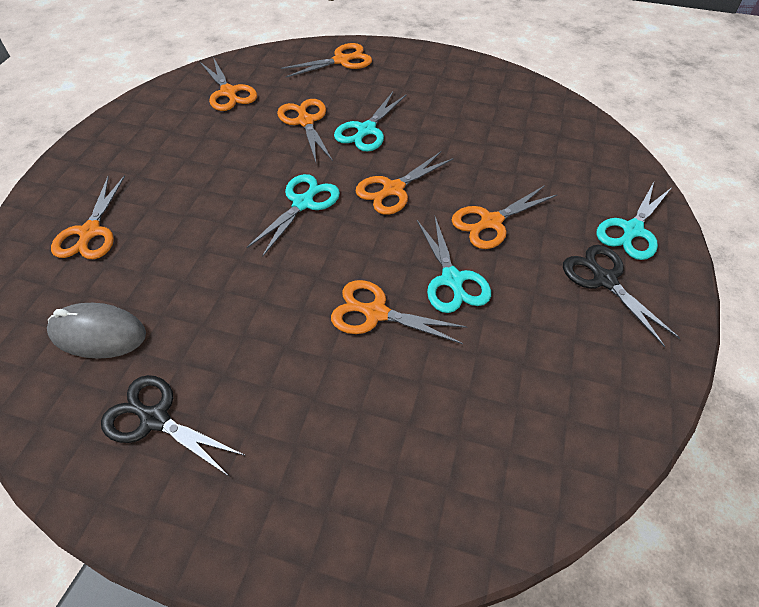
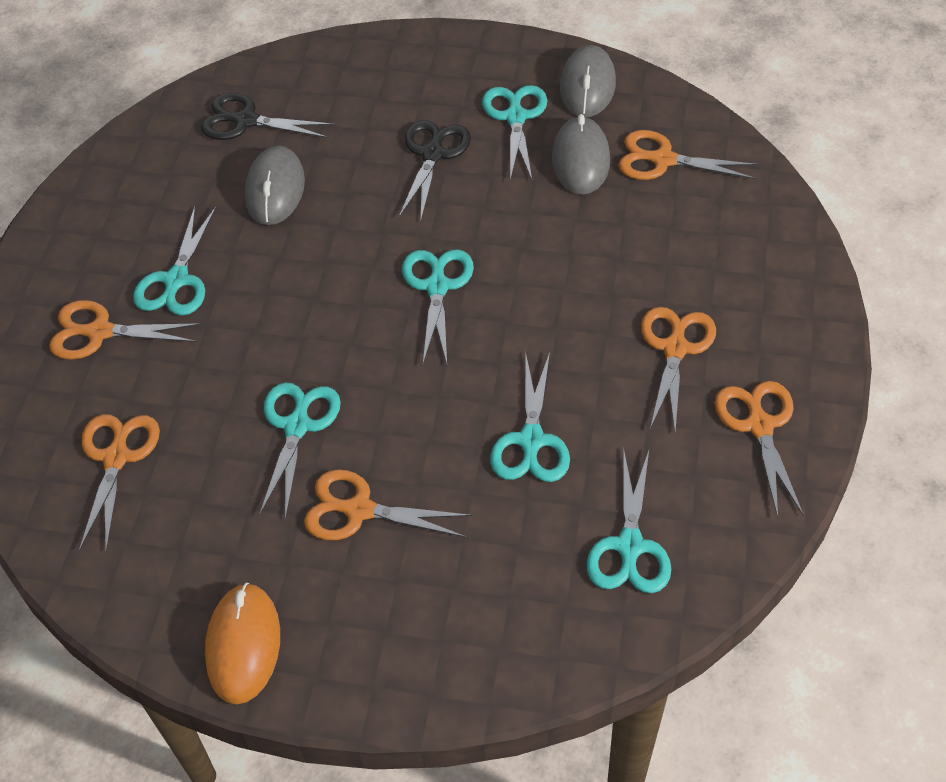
grey mouse: 1 -> 3
orange mouse: 0 -> 1
orange scissors: 7 -> 6
turquoise scissors: 4 -> 6

